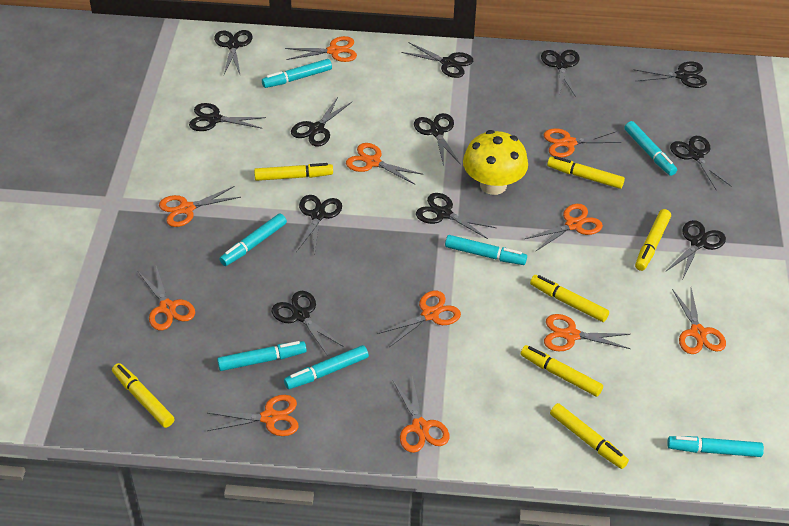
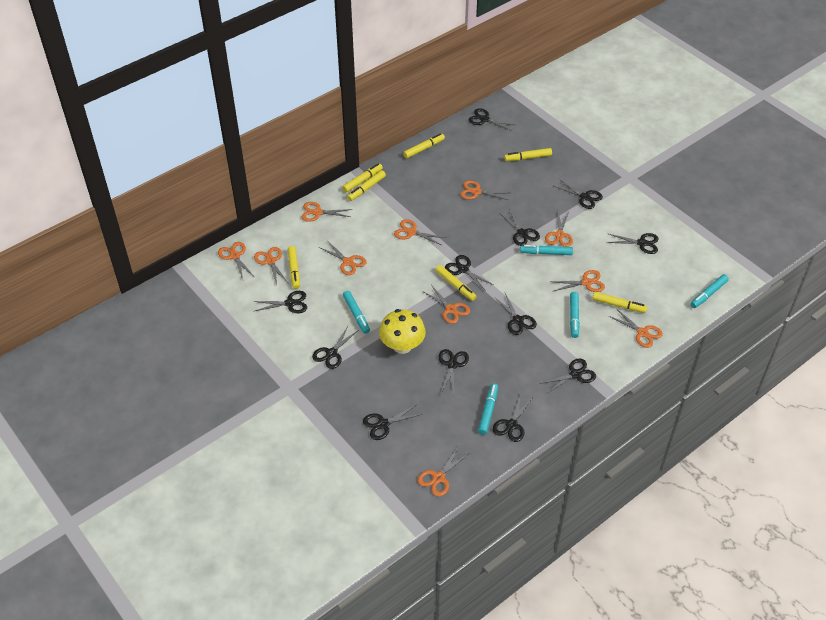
turquoise marker: 7 -> 5

